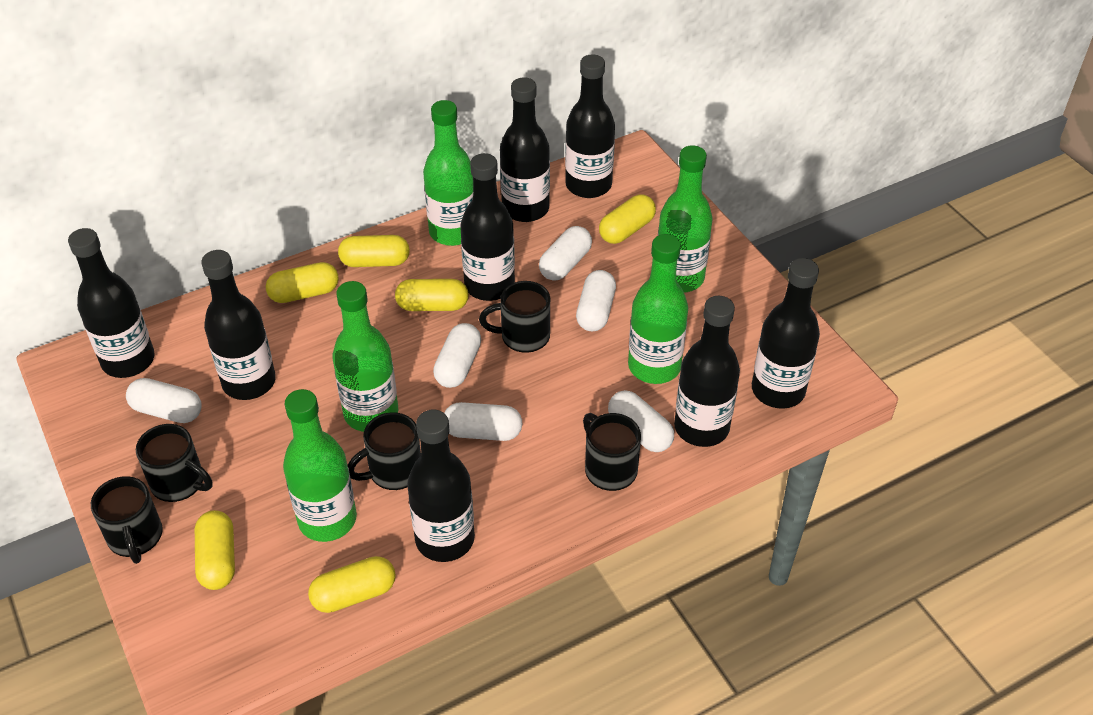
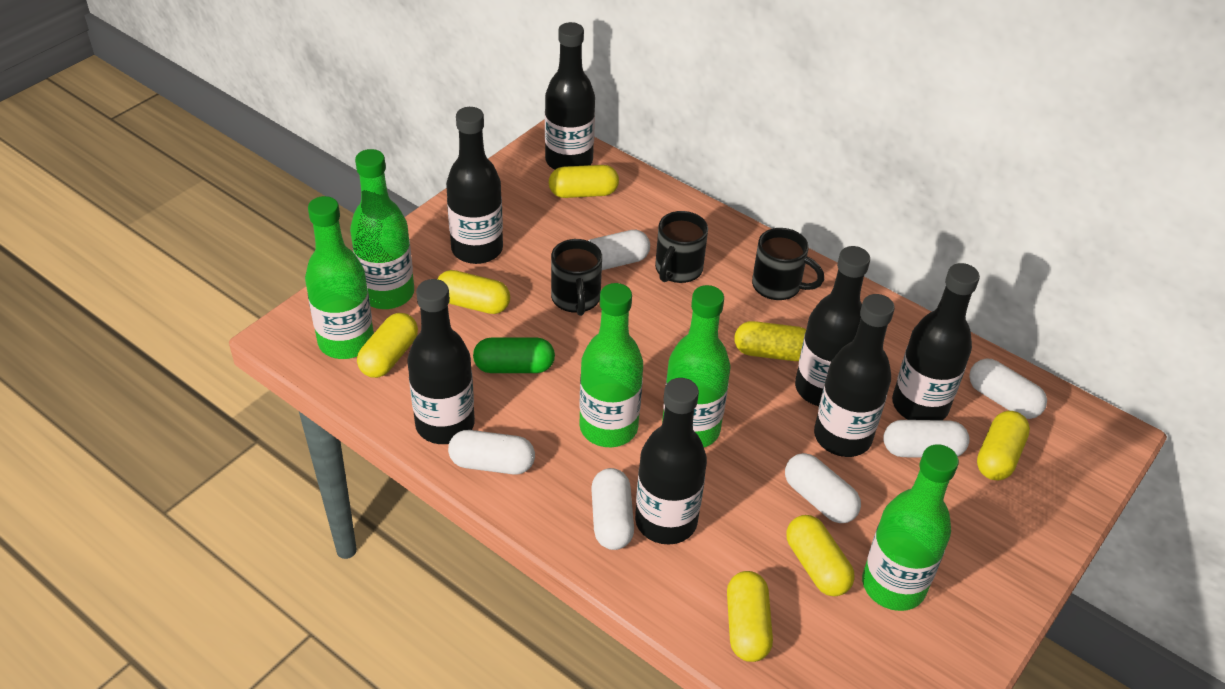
black bottle: 8 -> 7
black mug: 5 -> 3
green capsule: 0 -> 1
yellow capsule: 6 -> 7

